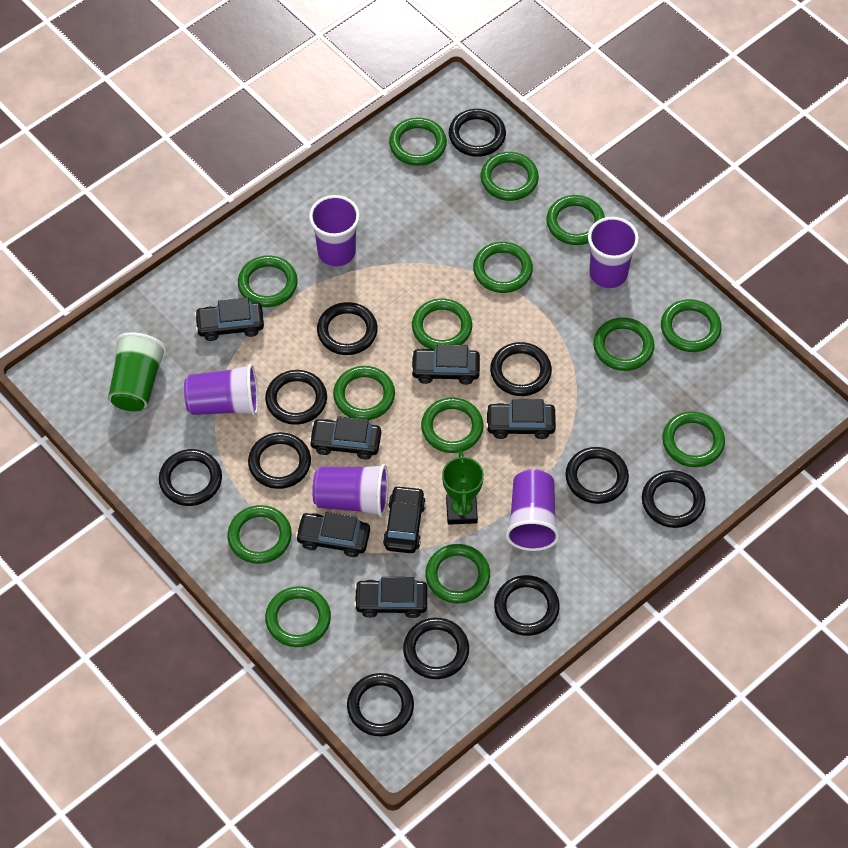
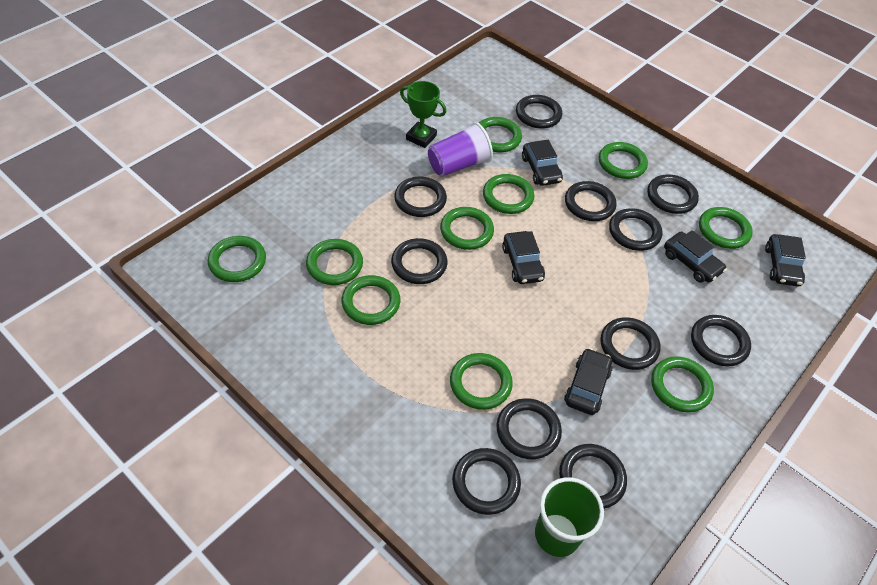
black car: 7 -> 5
green ring: 14 -> 10
purple cup: 5 -> 1

